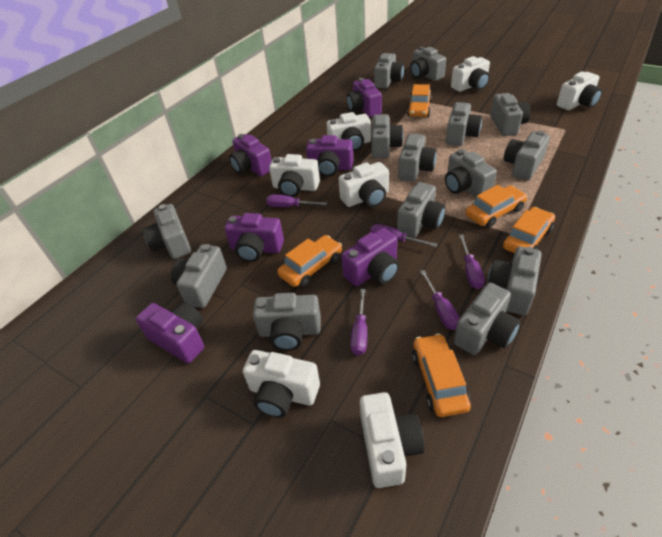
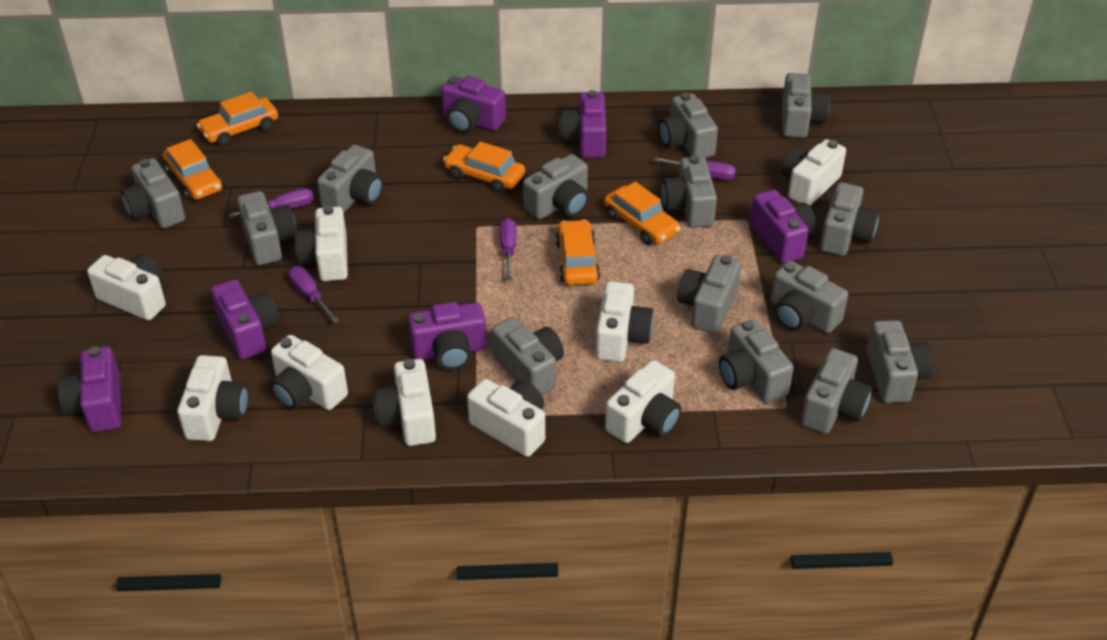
purple screwdriver: 5 -> 4
white camera: 7 -> 9

